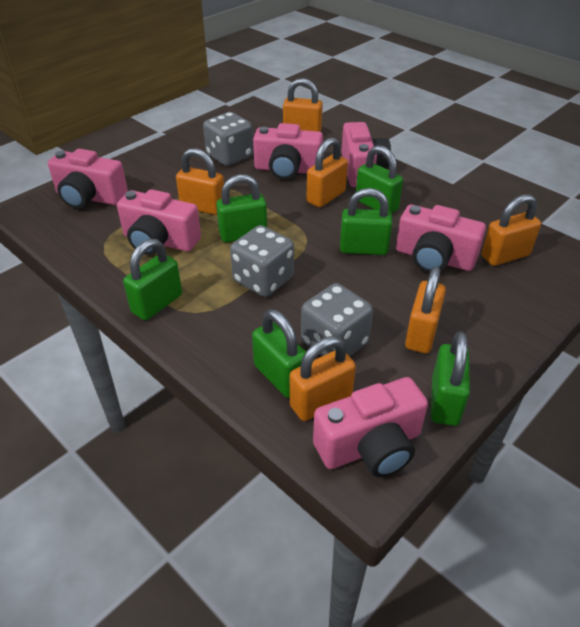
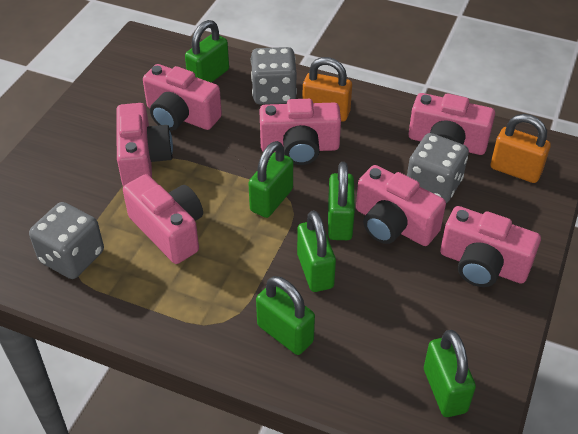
orange padlock: 6 -> 2
pink camera: 6 -> 7

